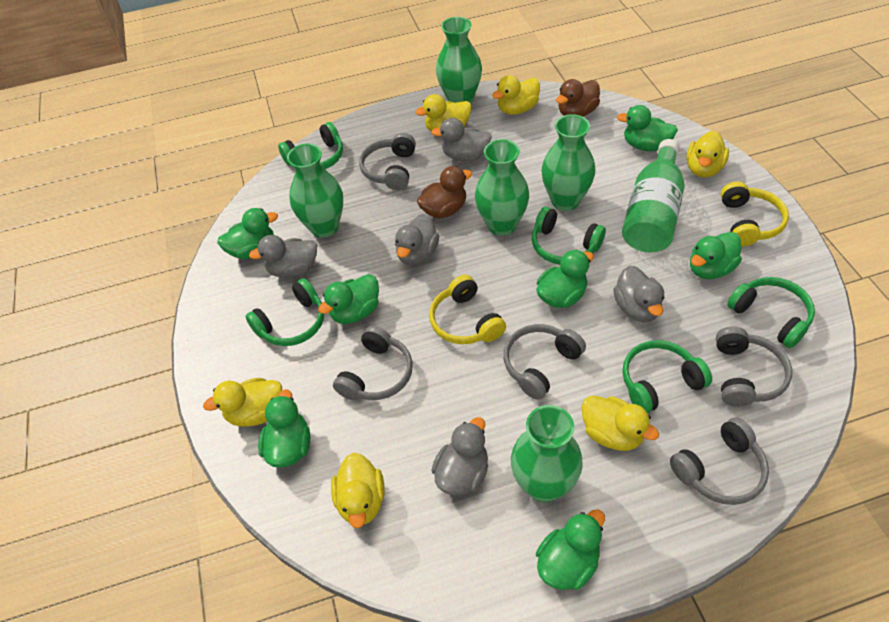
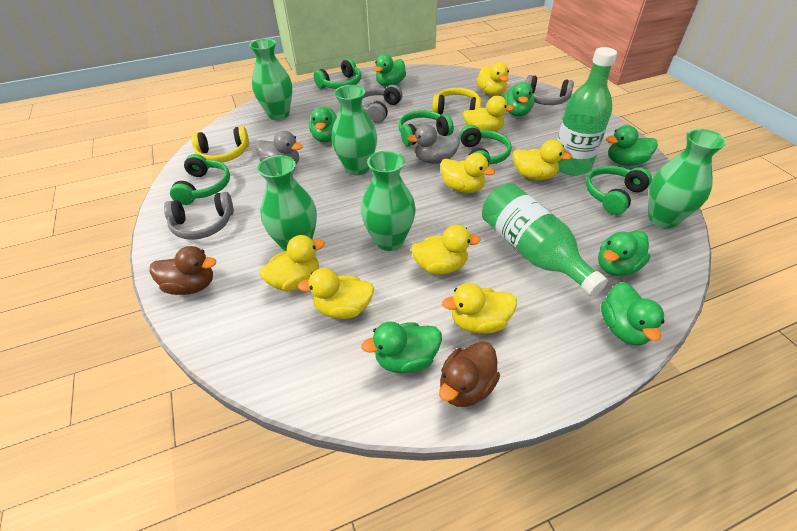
green bottle: 1 -> 2
grey duck: 5 -> 2
grey headphones: 5 -> 3
yellow duck: 6 -> 8

